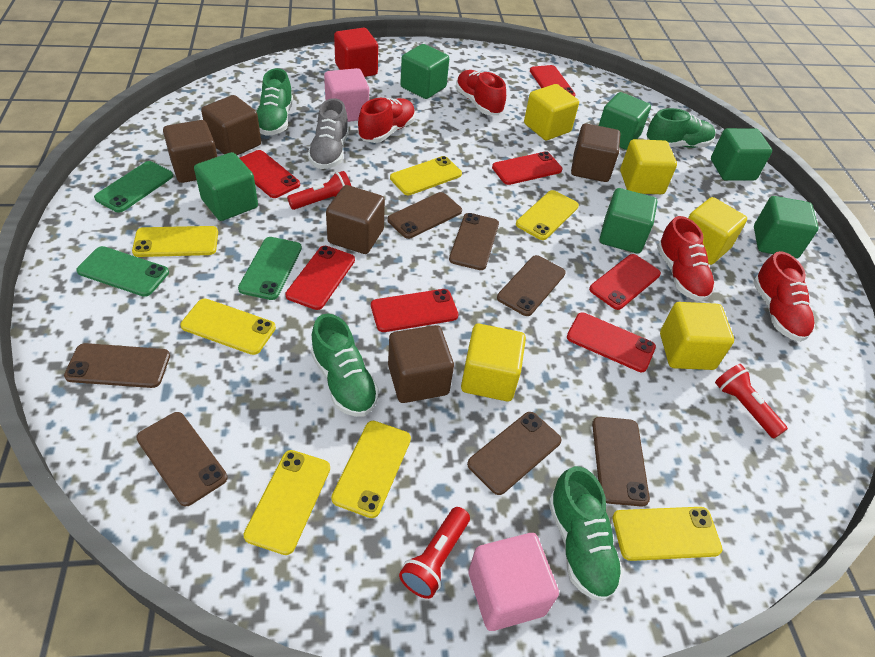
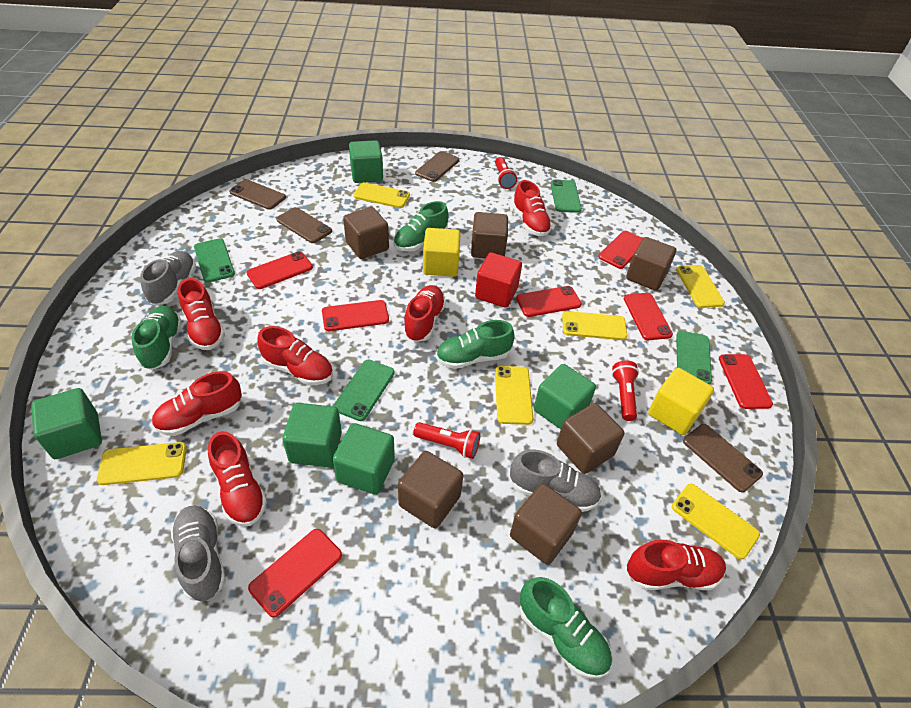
brown cube: 5 -> 6
brown phone: 7 -> 4
green cube: 6 -> 5
green phone: 3 -> 4
grey shoe: 1 -> 3
pink cube: 2 -> 0
red shoe: 4 -> 7
yellow cube: 5 -> 2
yellow phone: 7 -> 6

